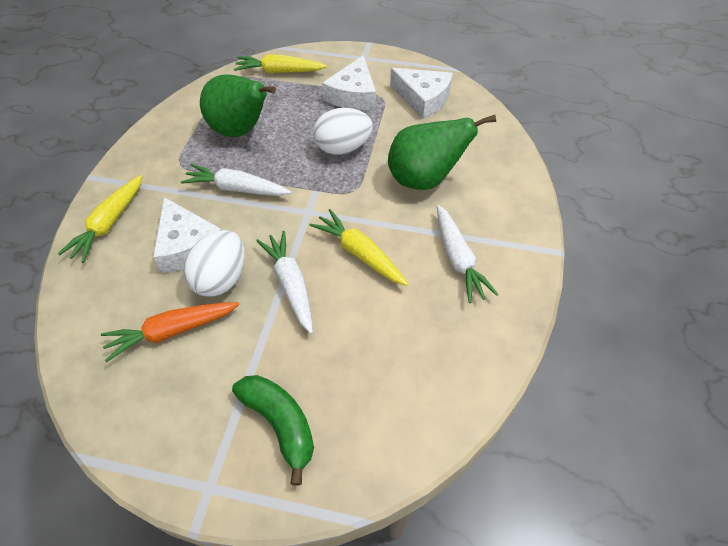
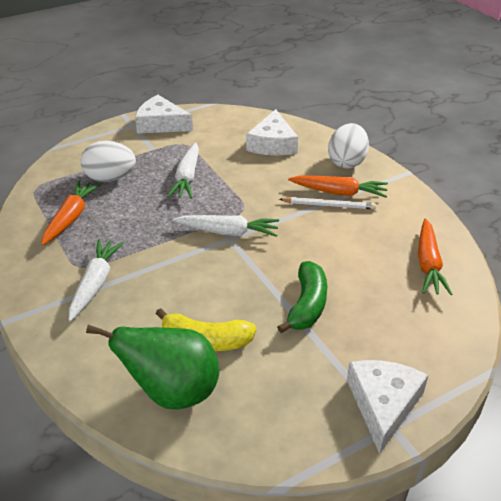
green pear: 2 -> 1
orange carrot: 1 -> 3
white pencil: 0 -> 1
yellow banana: 0 -> 1
yellow carrot: 3 -> 0

